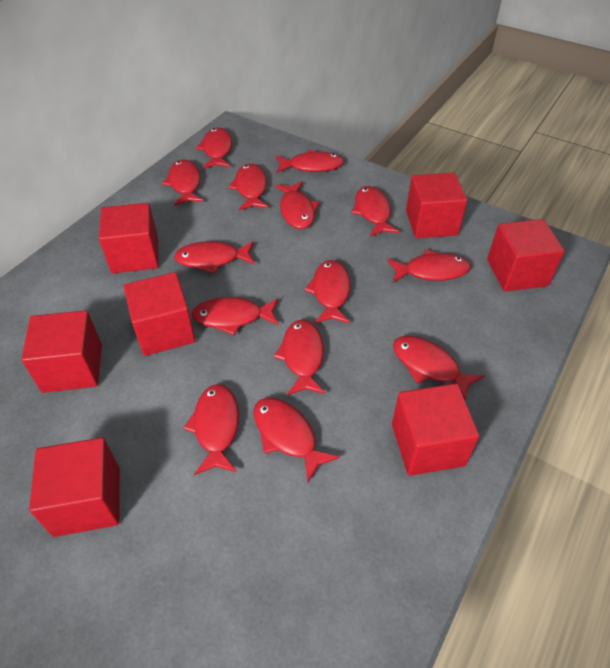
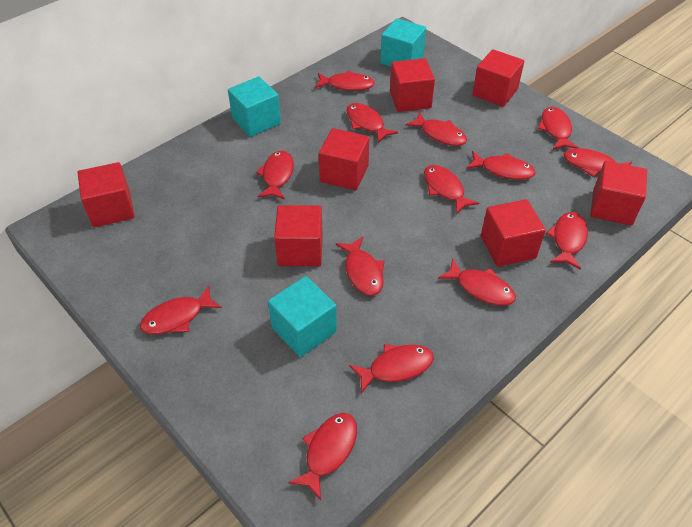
turquoise cube: 0 -> 3

